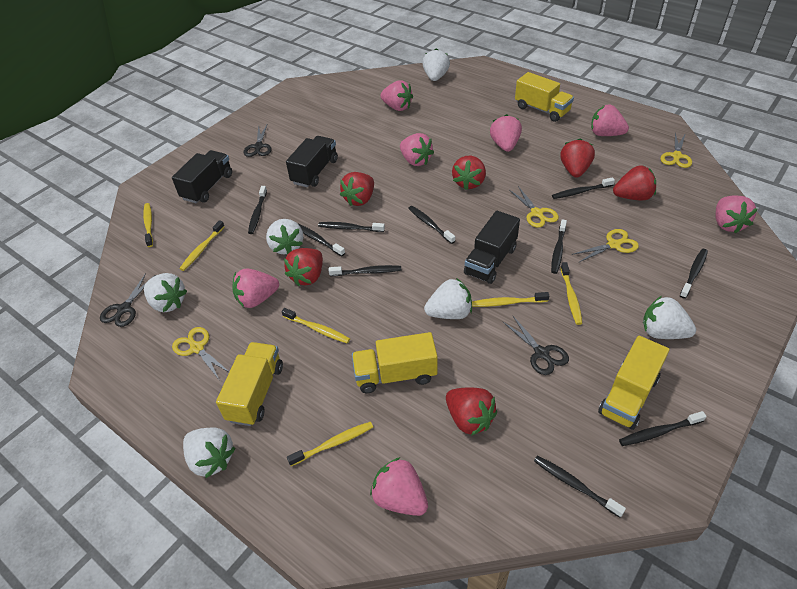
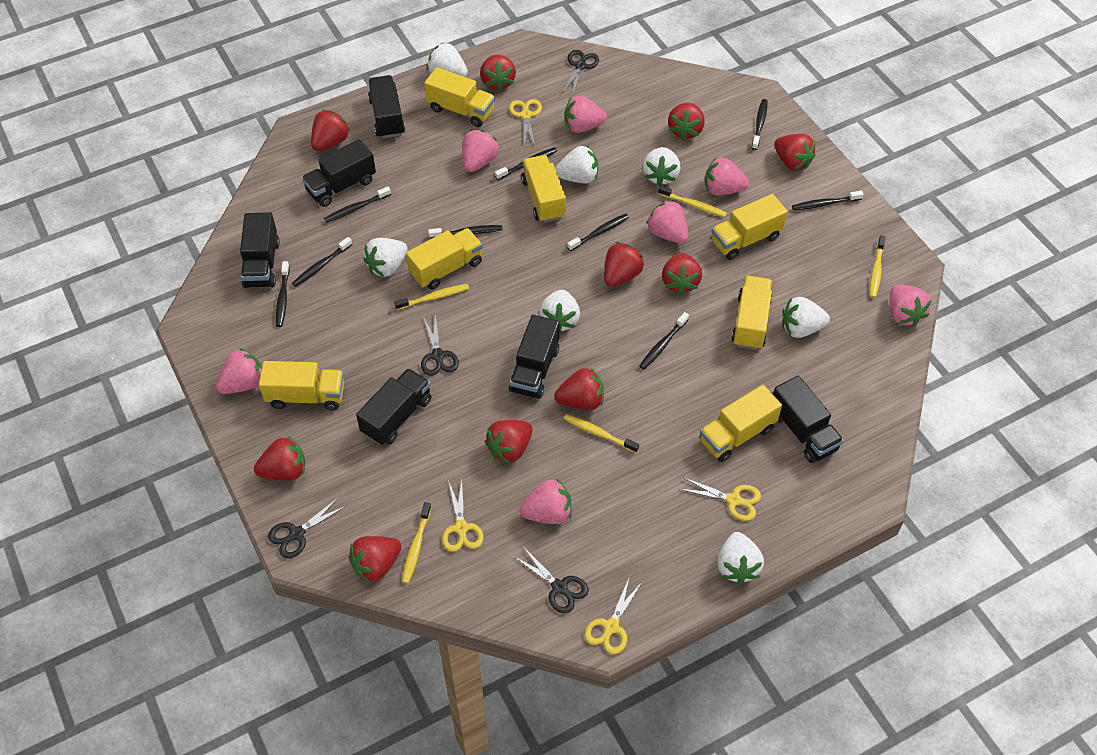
black scissors: 3 -> 4
black toothbrush: 10 -> 9
black truck: 3 -> 6
red strawberry: 6 -> 10
white strawberry: 6 -> 7
yellow toothbrush: 6 -> 5
yellow truck: 4 -> 7

